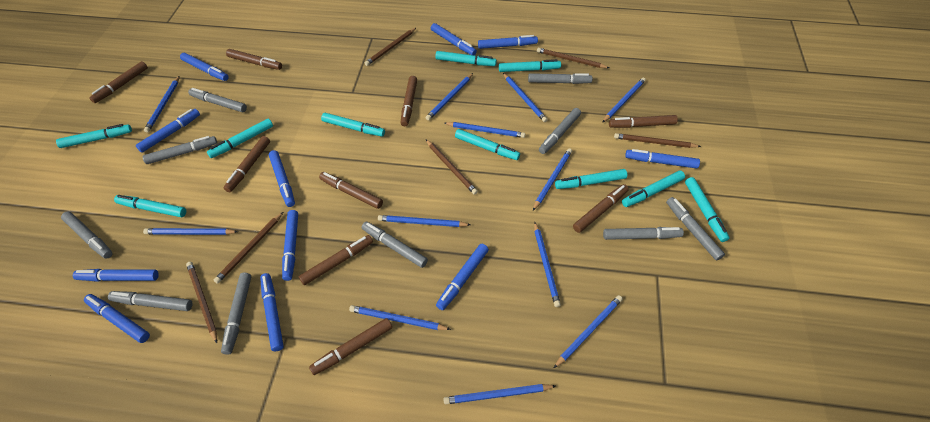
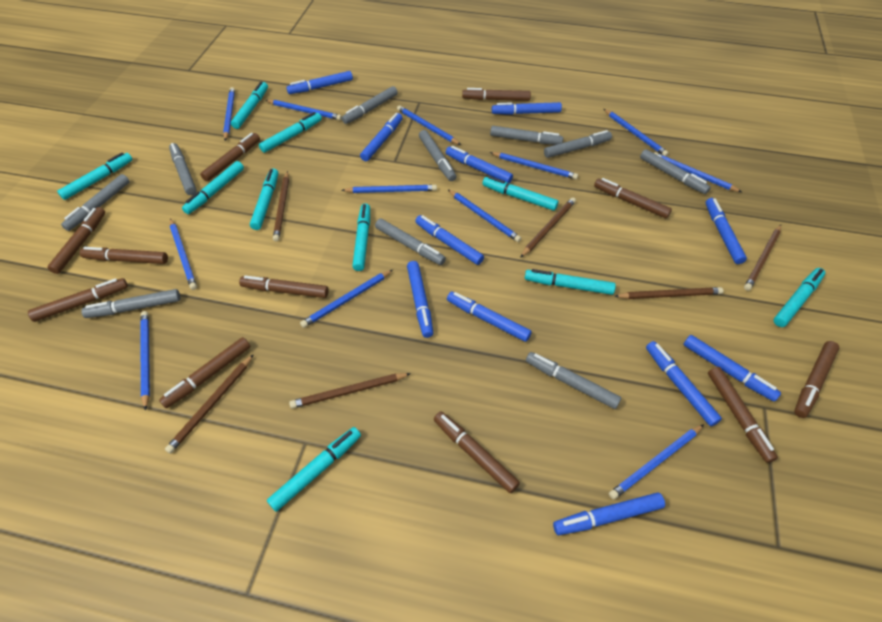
brown marker: 9 -> 11

